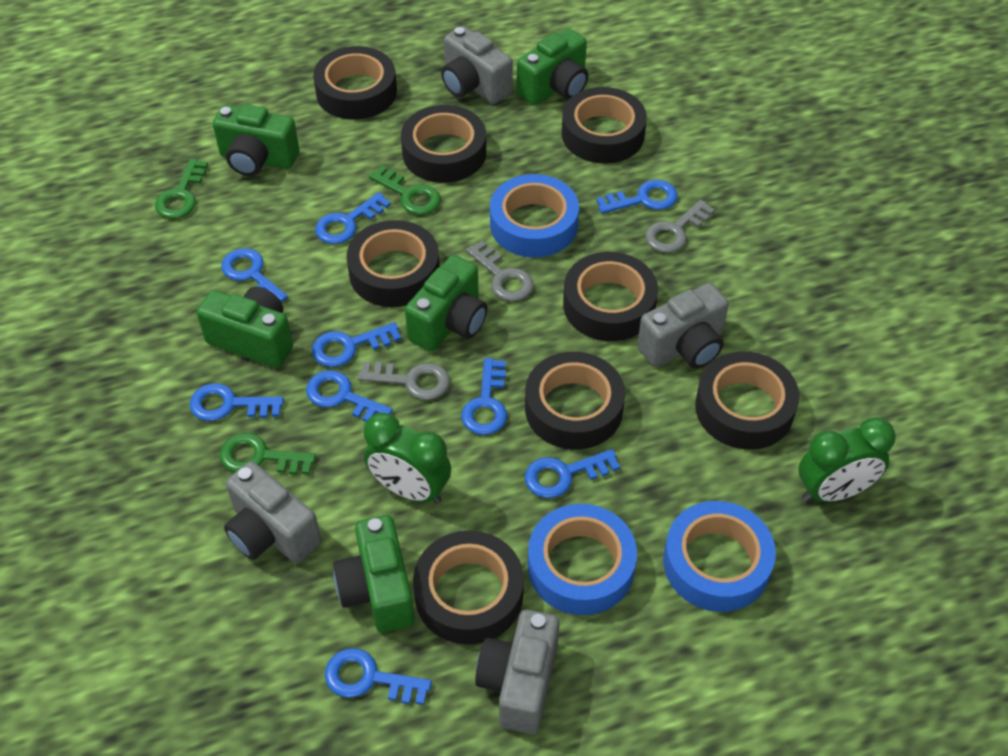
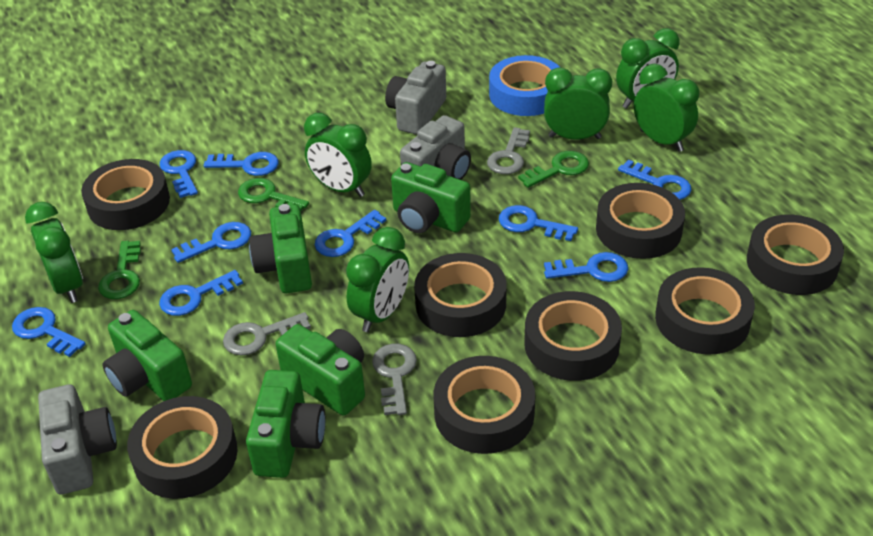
blue tape: 3 -> 1
green clock: 2 -> 6
grey camera: 4 -> 3

